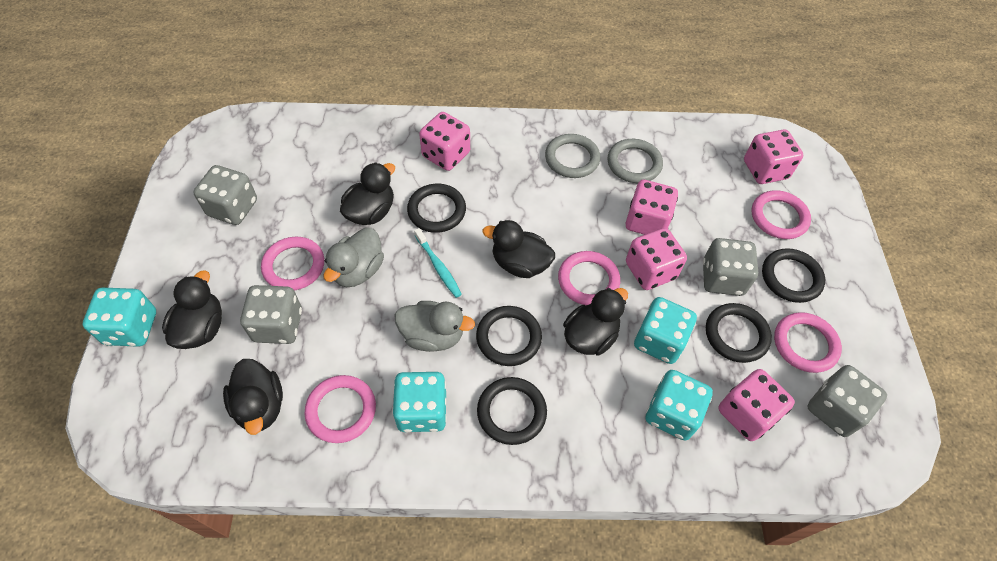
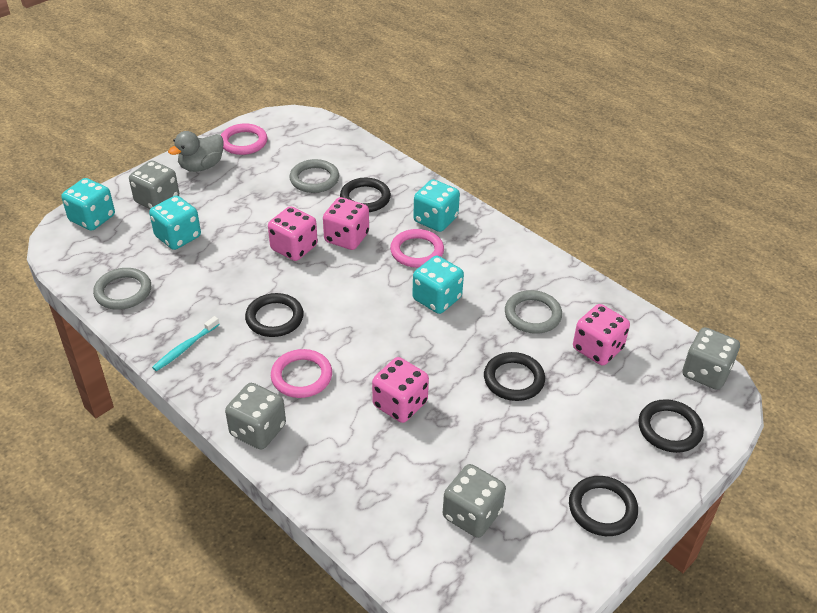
black duck: 5 -> 0
grey duck: 2 -> 1
grey ring: 2 -> 3
pink dice: 5 -> 4
pink ring: 5 -> 3

